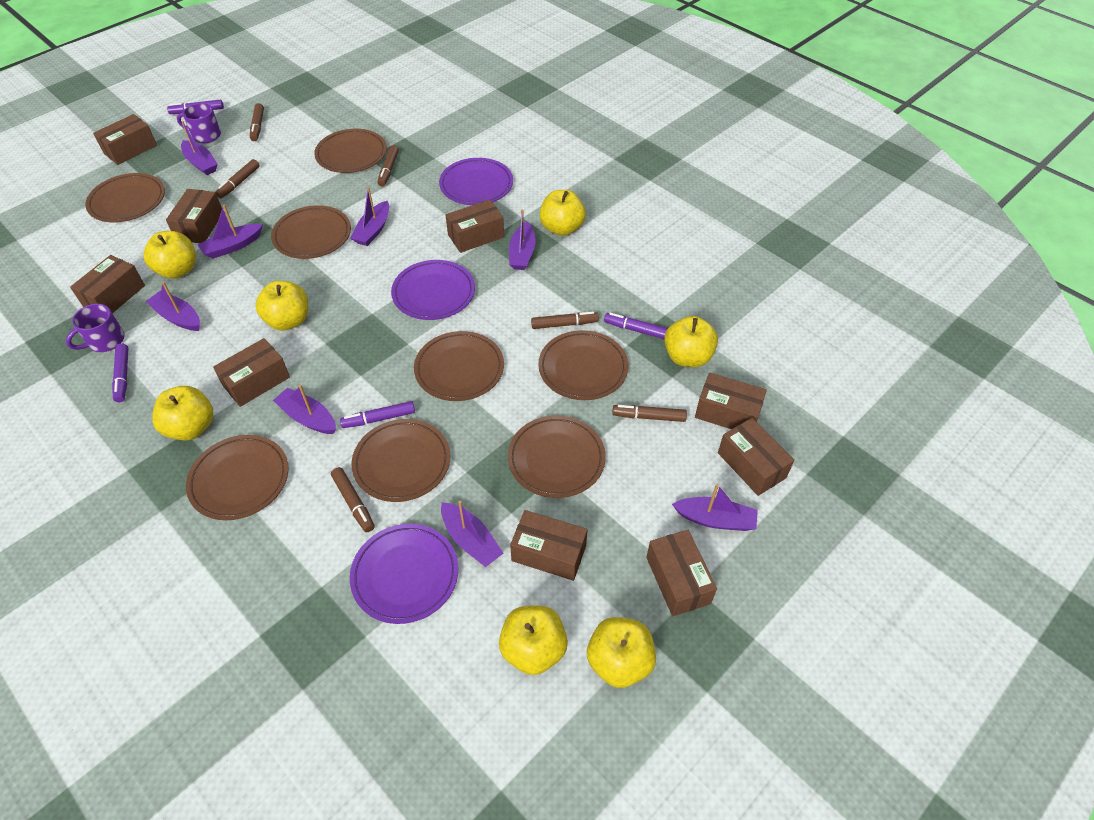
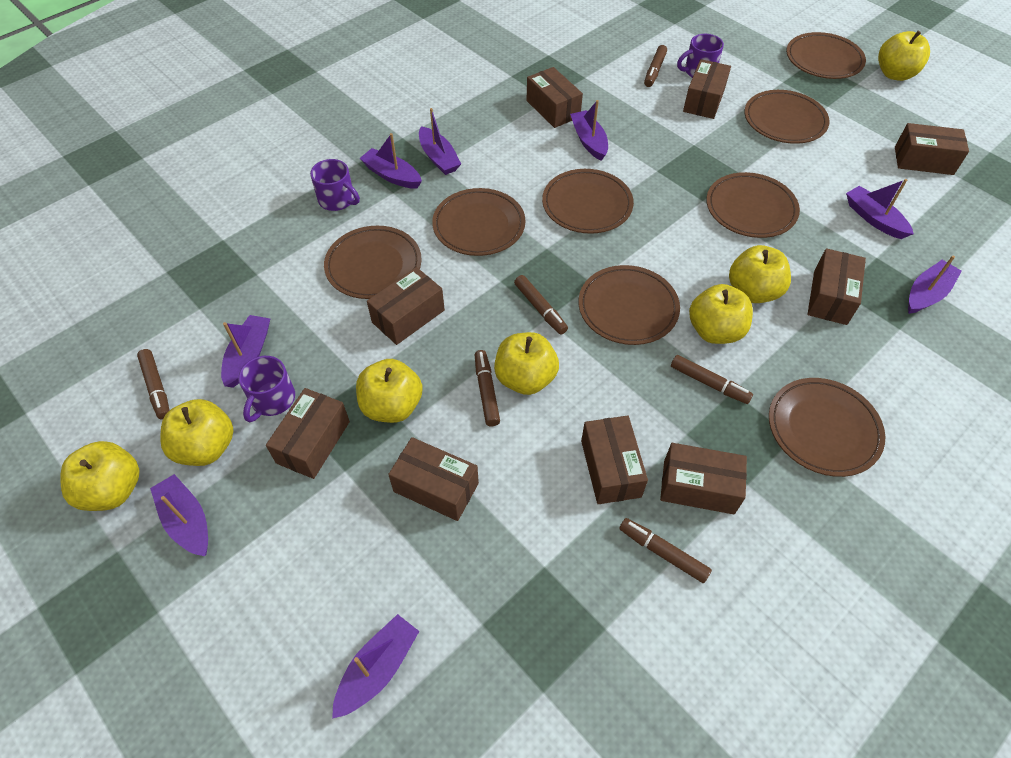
purple marker: 4 -> 0
purple mug: 2 -> 3
purple plate: 3 -> 0

